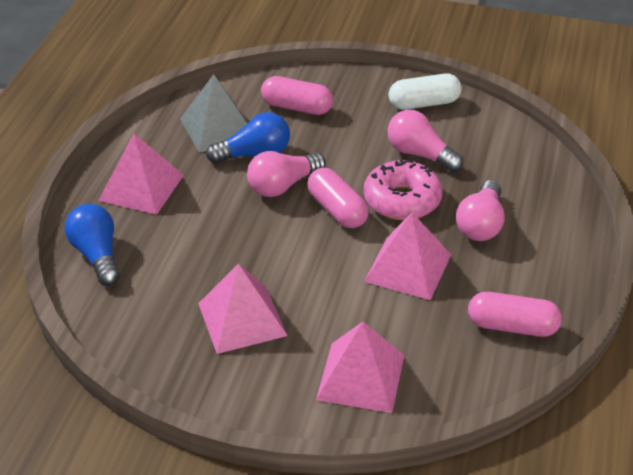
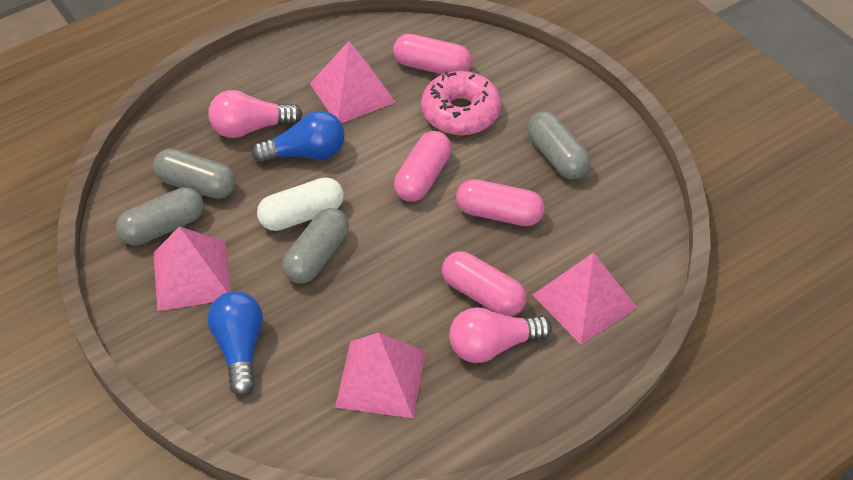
grey capsule: 0 -> 4
grey pyramid: 1 -> 0
pink capsule: 3 -> 4
pink light bulb: 3 -> 2

